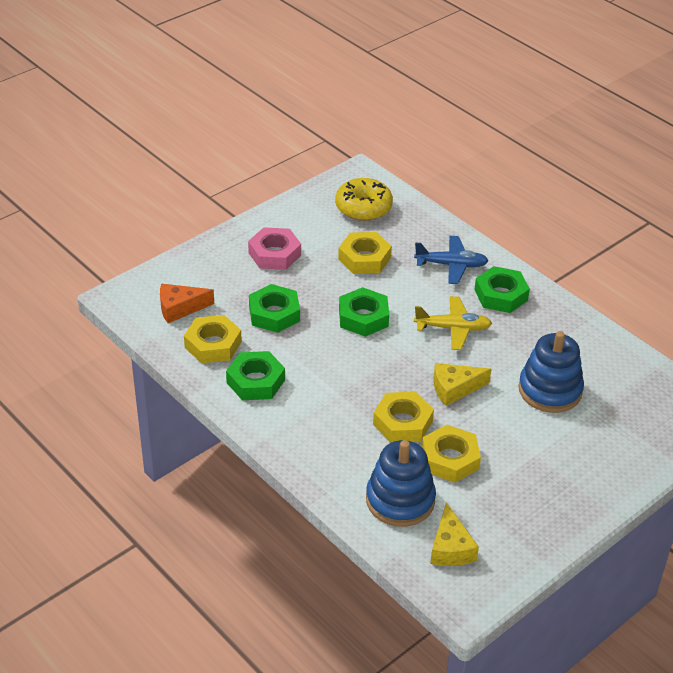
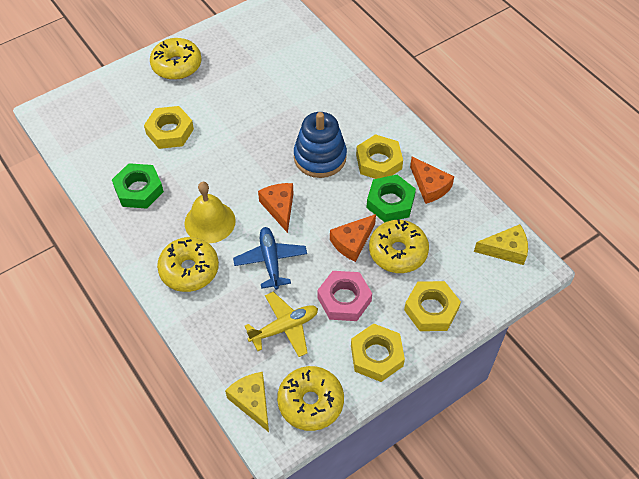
blue stacking toy: 2 -> 1
green nut: 4 -> 2
orange cheese: 1 -> 3
yellow bell: 0 -> 1
yellow donut: 1 -> 4

